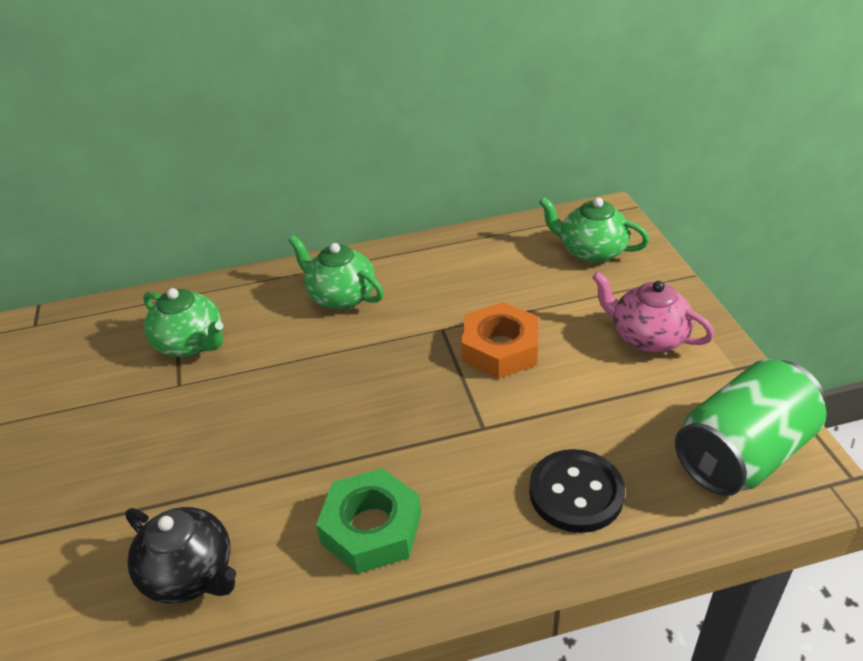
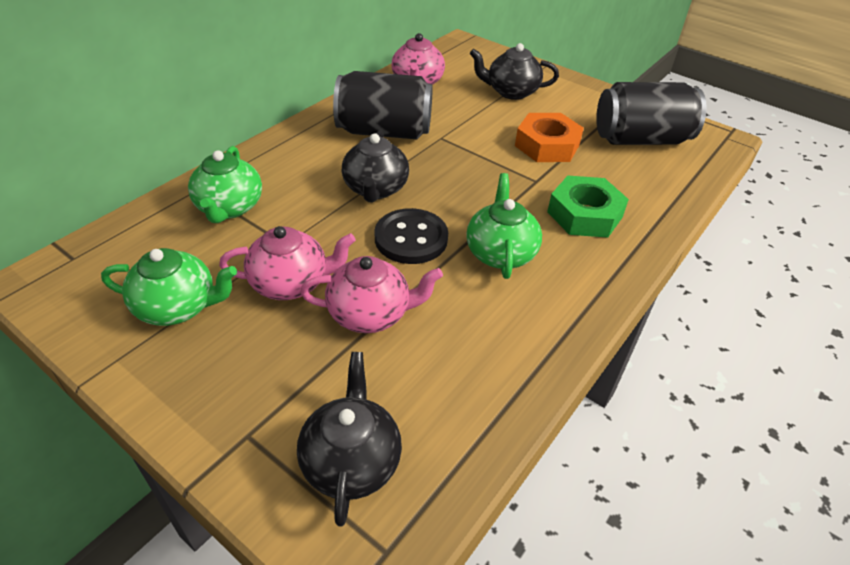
black can: 0 -> 2
black teapot: 1 -> 3
green can: 1 -> 0
pink teapot: 1 -> 3

